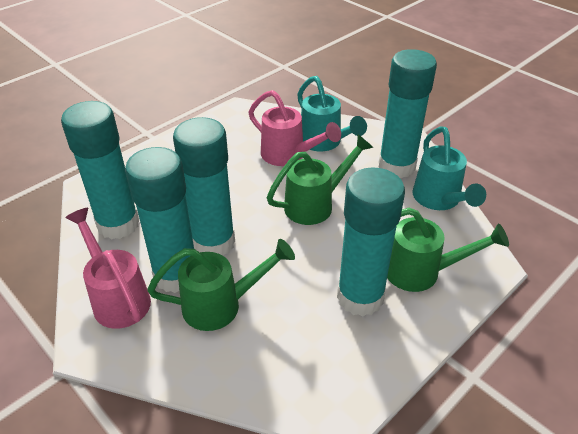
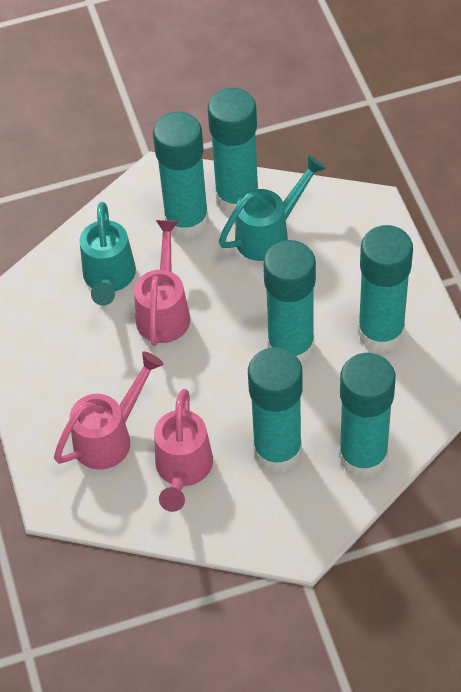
green watering can: 3 -> 0
pink watering can: 2 -> 3
turquoise glue stick: 5 -> 6

